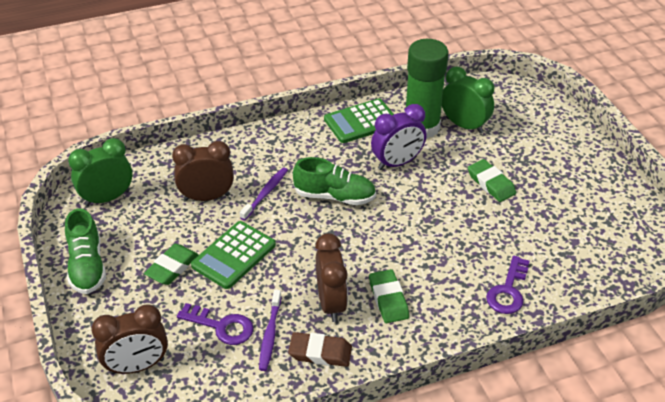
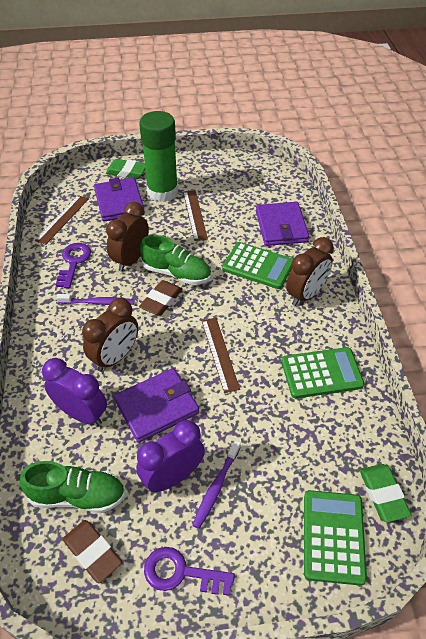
brown eraser: 1 -> 2
brown ruler: 0 -> 3
green calculator: 2 -> 3
green clock: 2 -> 0
green eraser: 3 -> 2
purple clock: 1 -> 2
purple wallet: 0 -> 3

